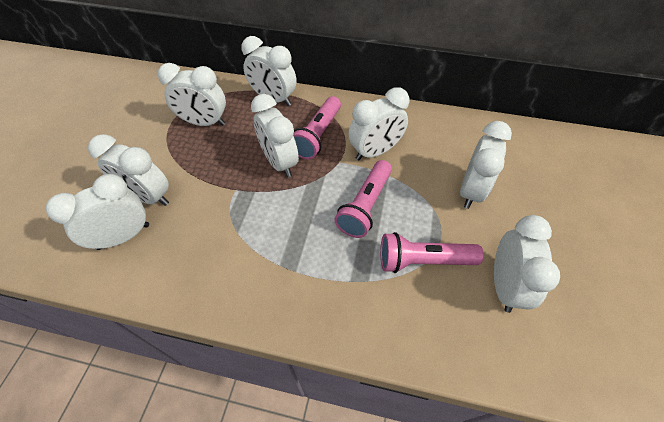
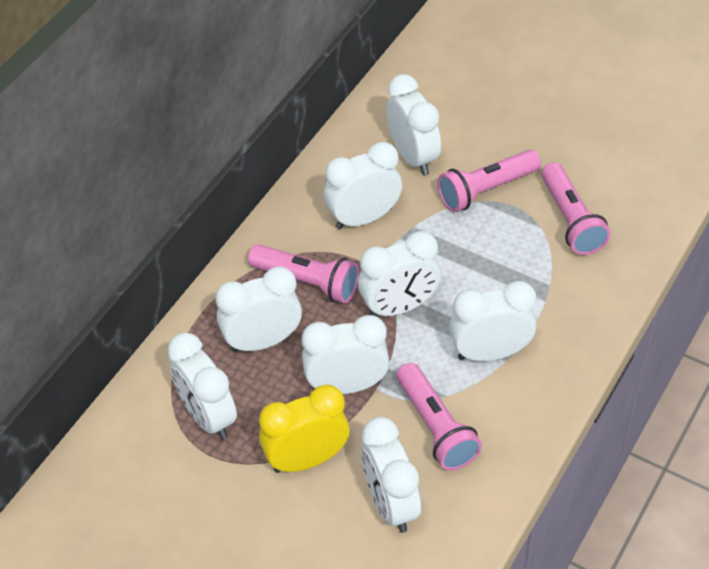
pink flashlight: 3 -> 4
yellow clock: 0 -> 1

